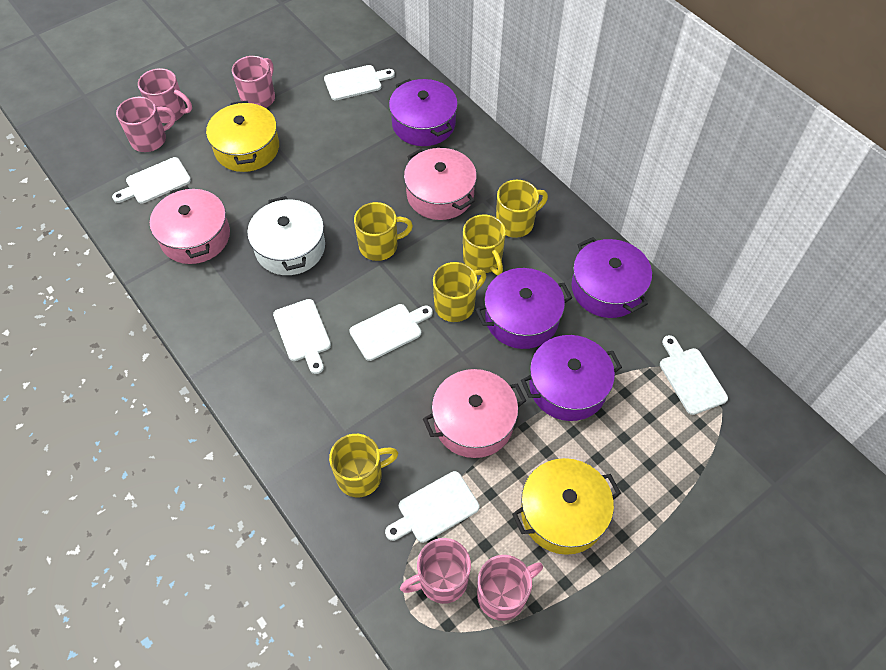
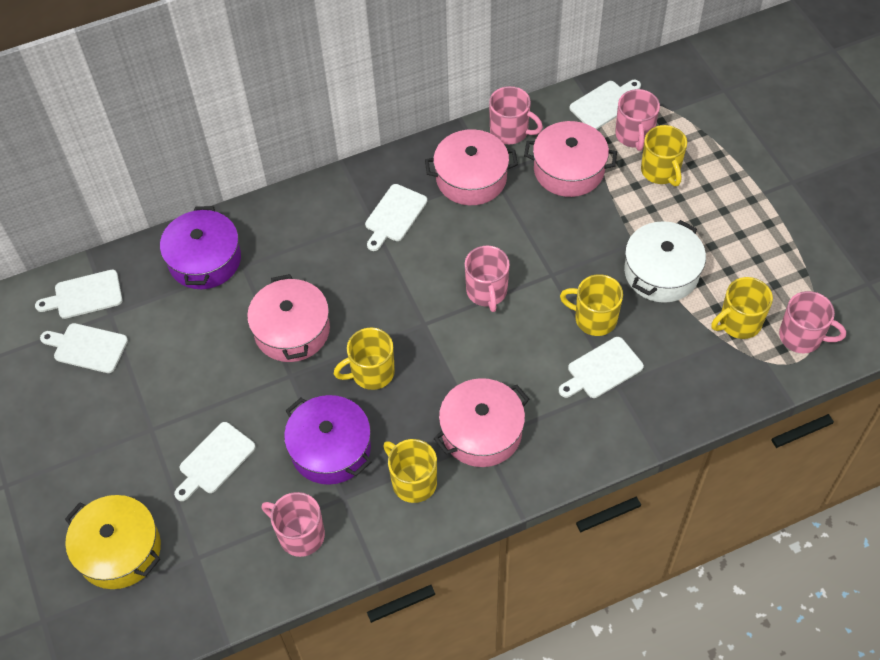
pink pot: 3 -> 4
purple pot: 4 -> 2
yellow pot: 2 -> 1

